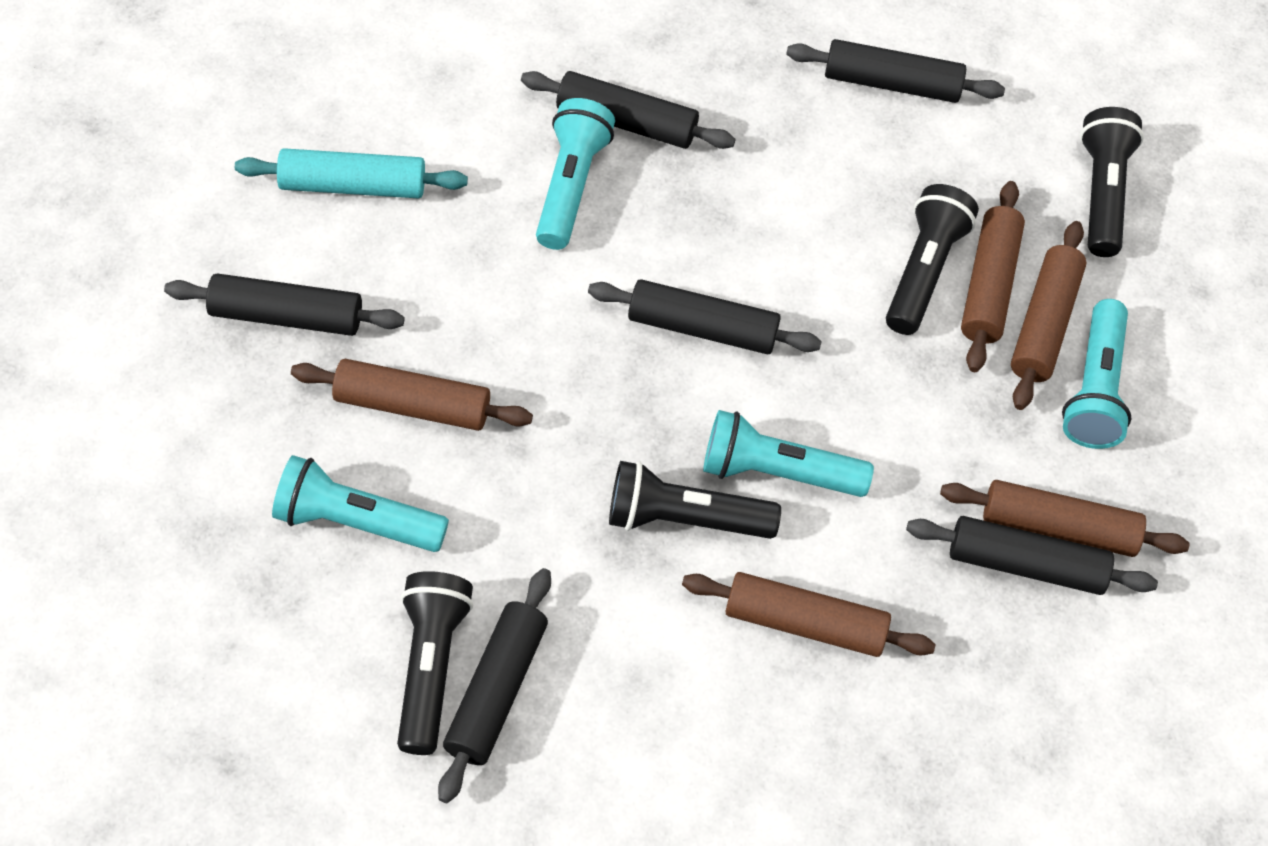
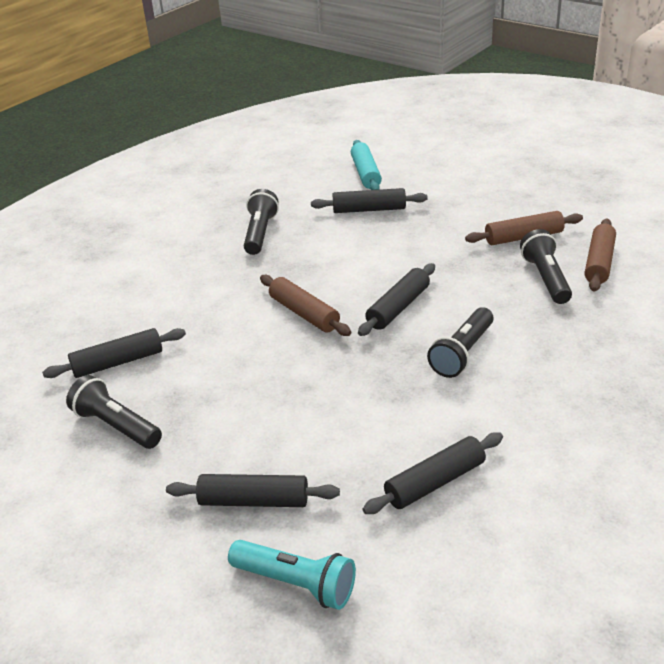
black rolling pin: 6 -> 5
brown rolling pin: 5 -> 3
turquoise flashlight: 4 -> 1

